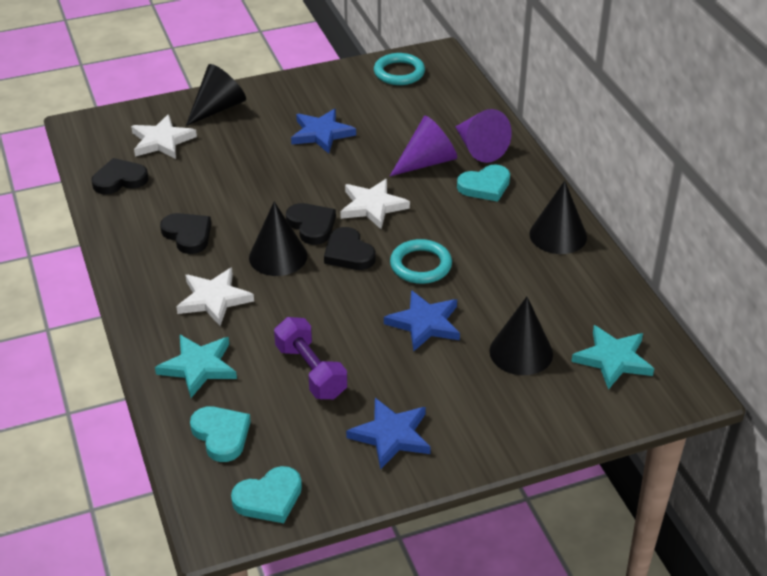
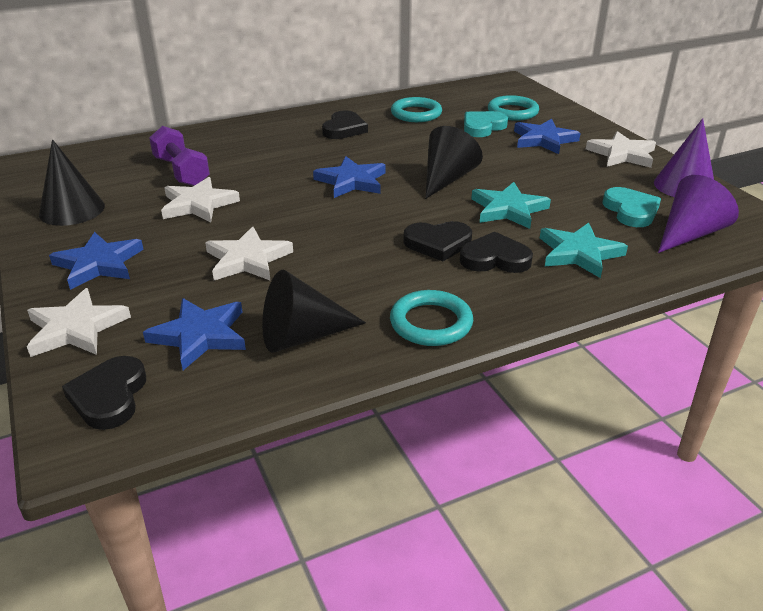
black cone: 4 -> 3
blue star: 3 -> 4
turquoise heart: 3 -> 2
turquoise ring: 2 -> 3
white star: 3 -> 4

